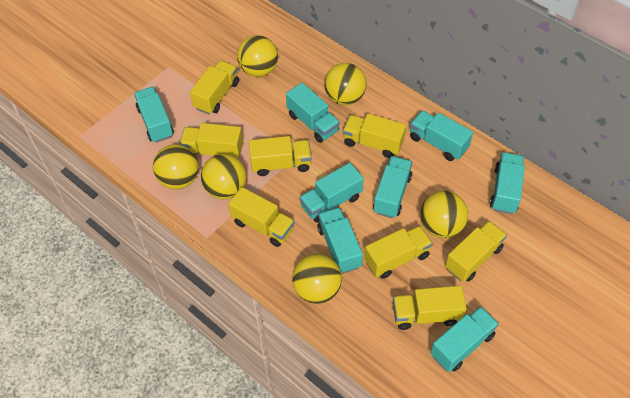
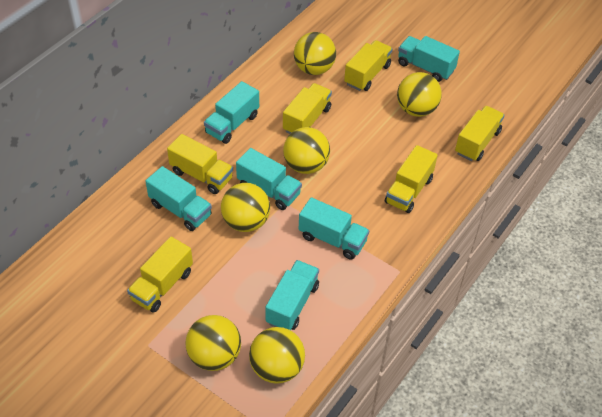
turquoise truck: 8 -> 6
yellow truck: 8 -> 6

